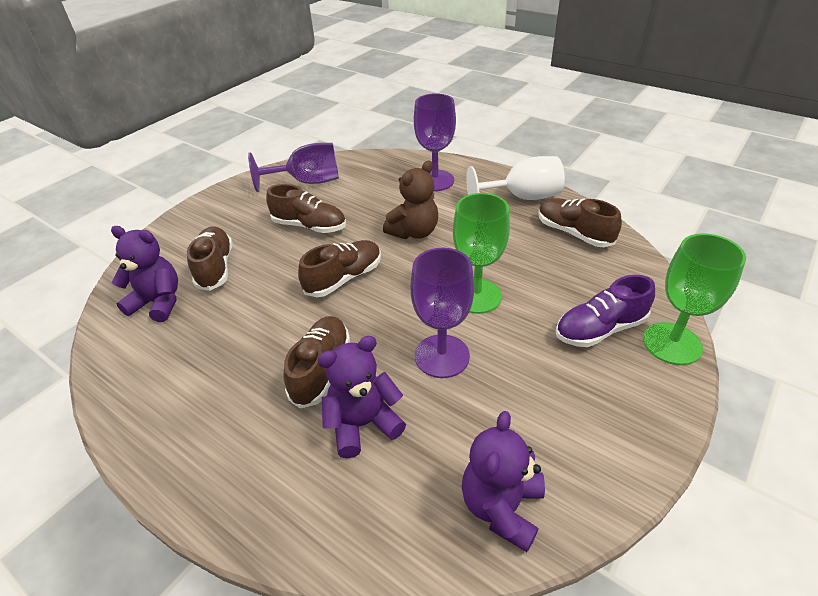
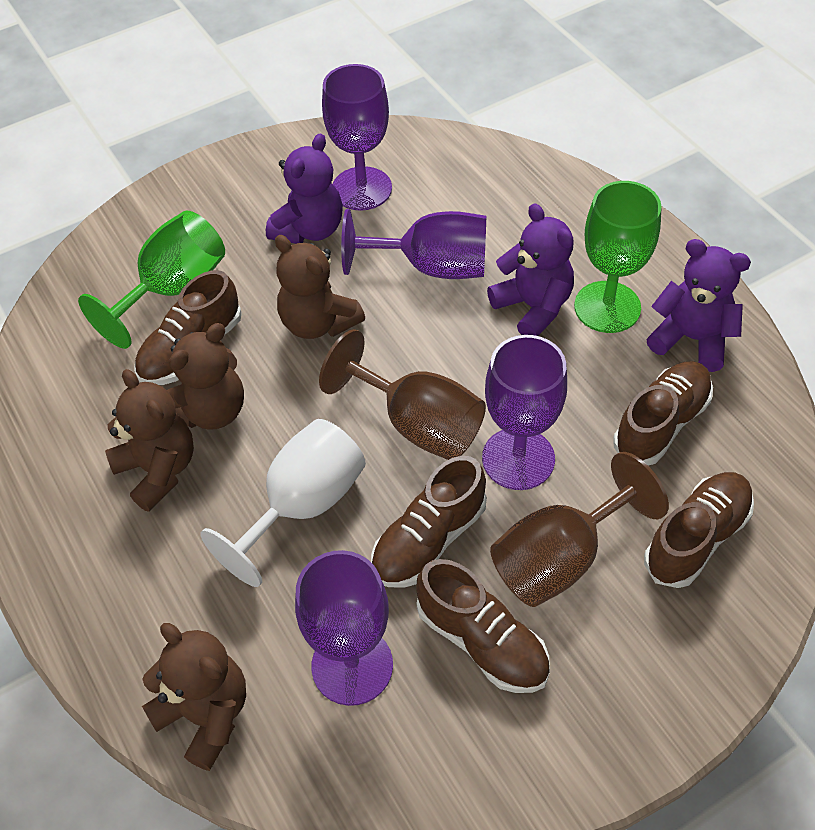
brown goblet: 0 -> 2
brown teddy bear: 1 -> 4
purple goblet: 3 -> 4
purple shoe: 1 -> 0

